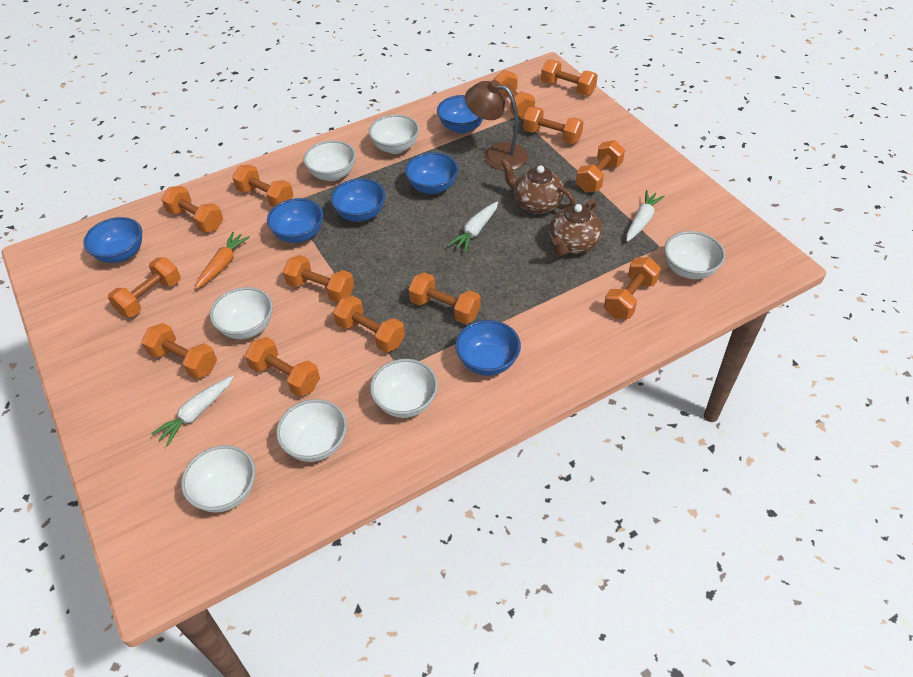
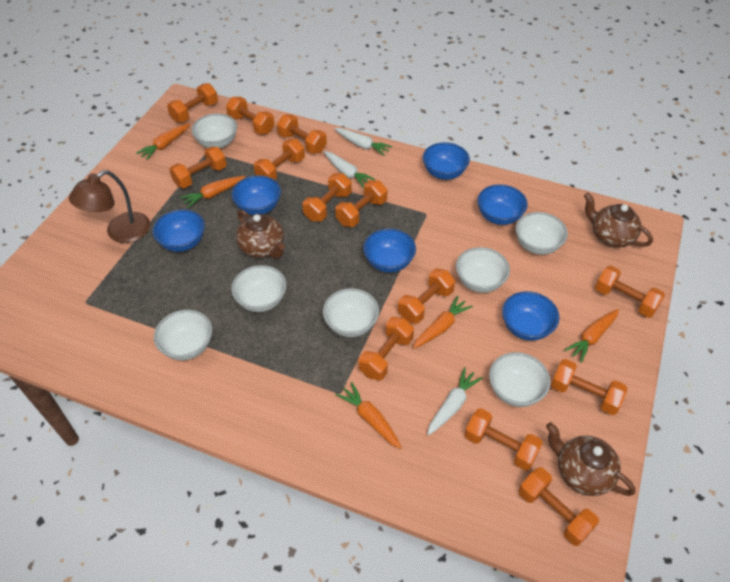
brown teapot: 2 -> 3
orange carrot: 1 -> 5

